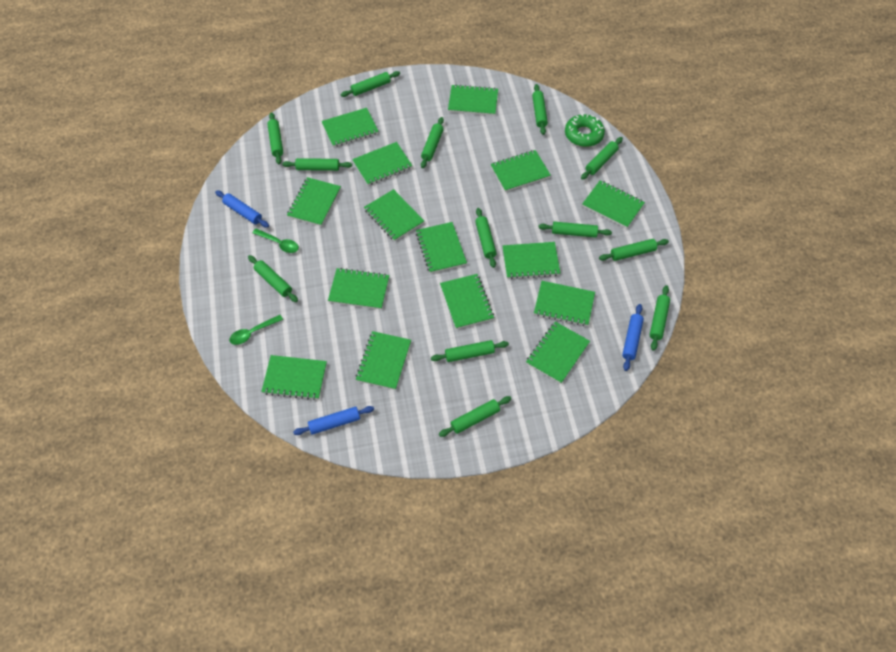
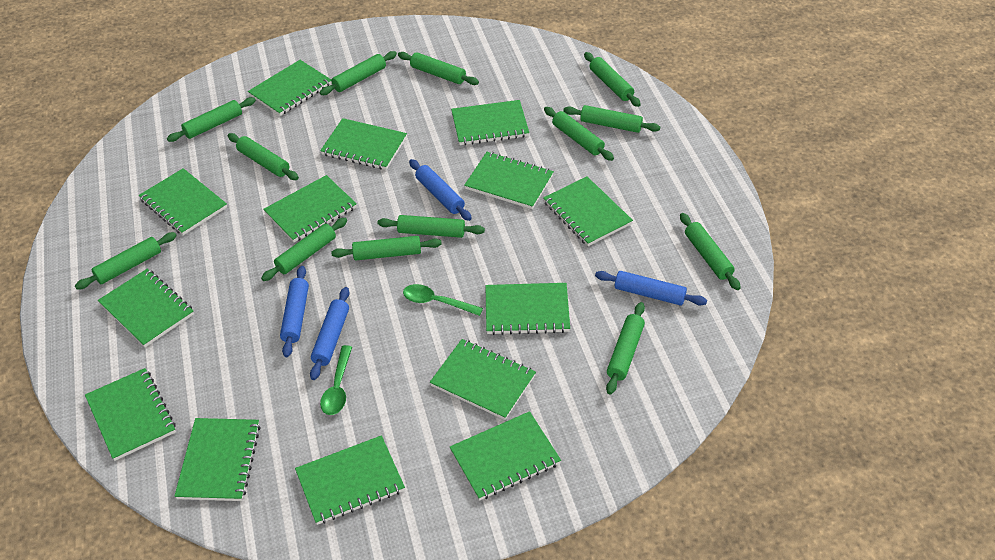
blue rolling pin: 3 -> 4
green donut: 1 -> 0
green notebook: 15 -> 14

